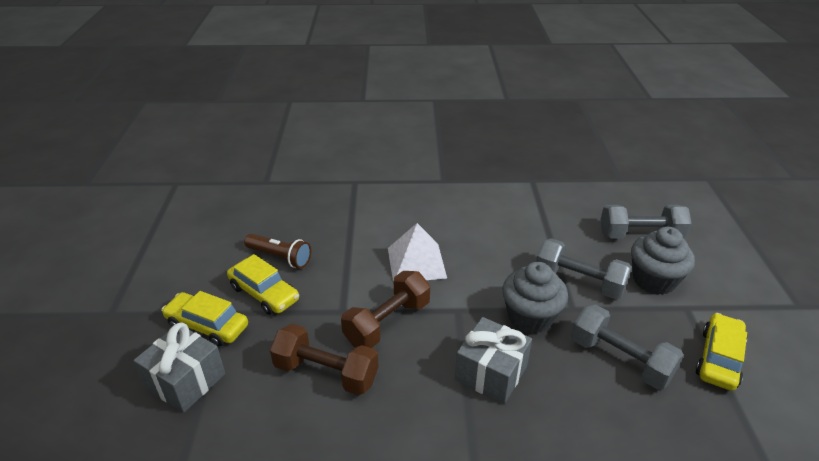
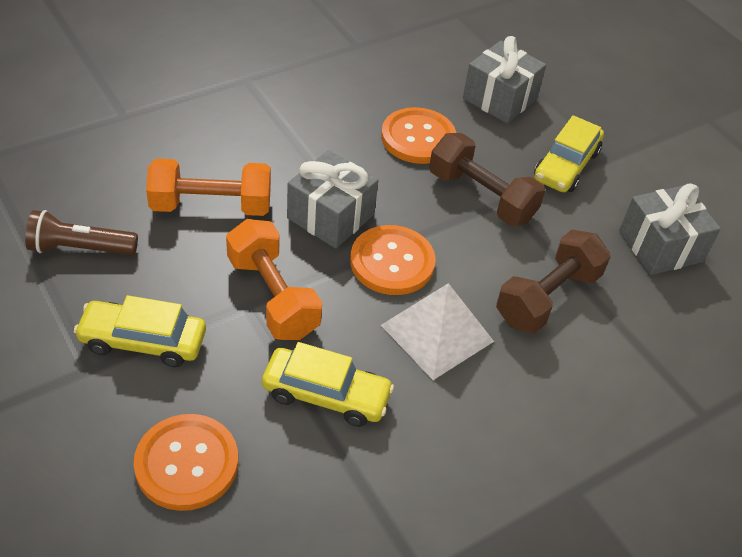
grey cupcake: 2 -> 0
grey dumbbell: 3 -> 0
grey gift: 2 -> 3
orange button: 0 -> 3
orange dumbbell: 0 -> 2

